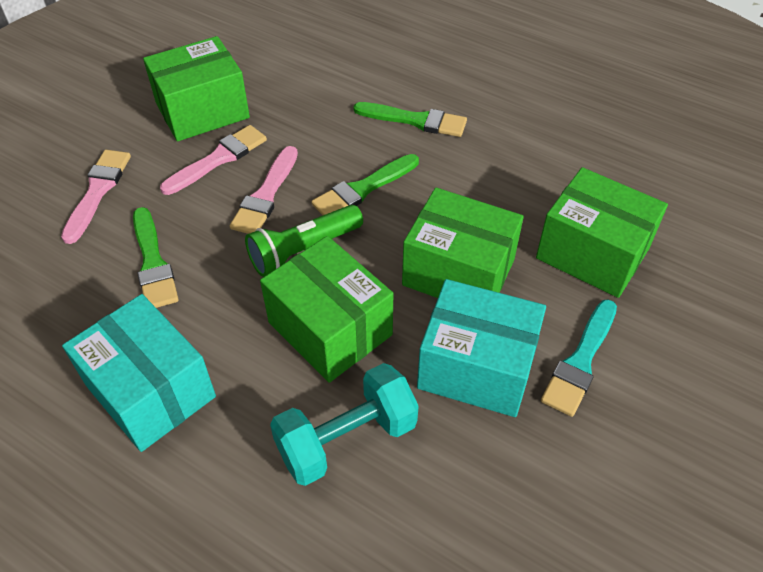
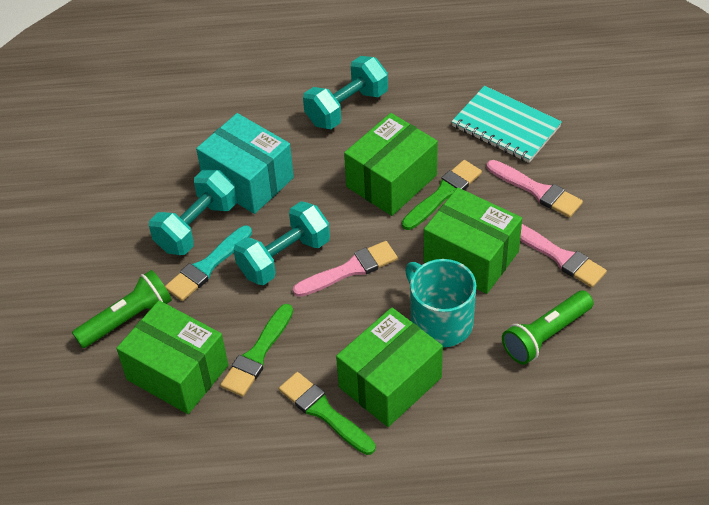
green flashlight: 1 -> 2
turquoise box: 2 -> 1
turquoise dumbbell: 1 -> 3
turquoise mug: 0 -> 1
turquoise notebook: 0 -> 1

